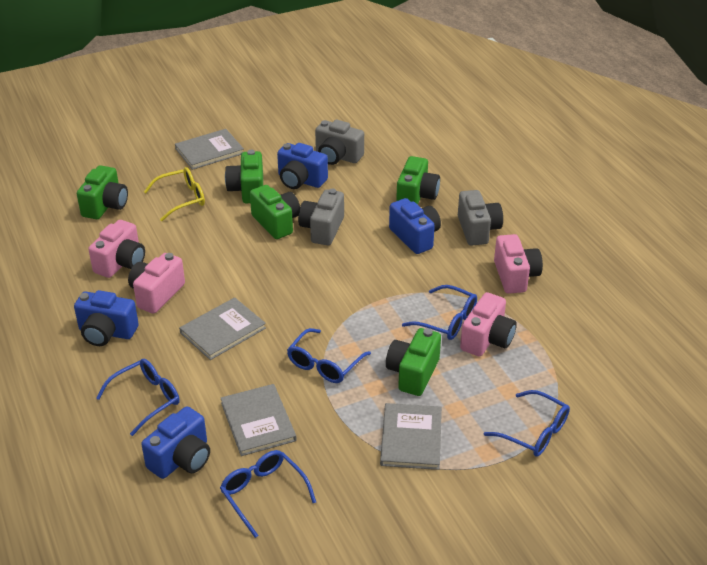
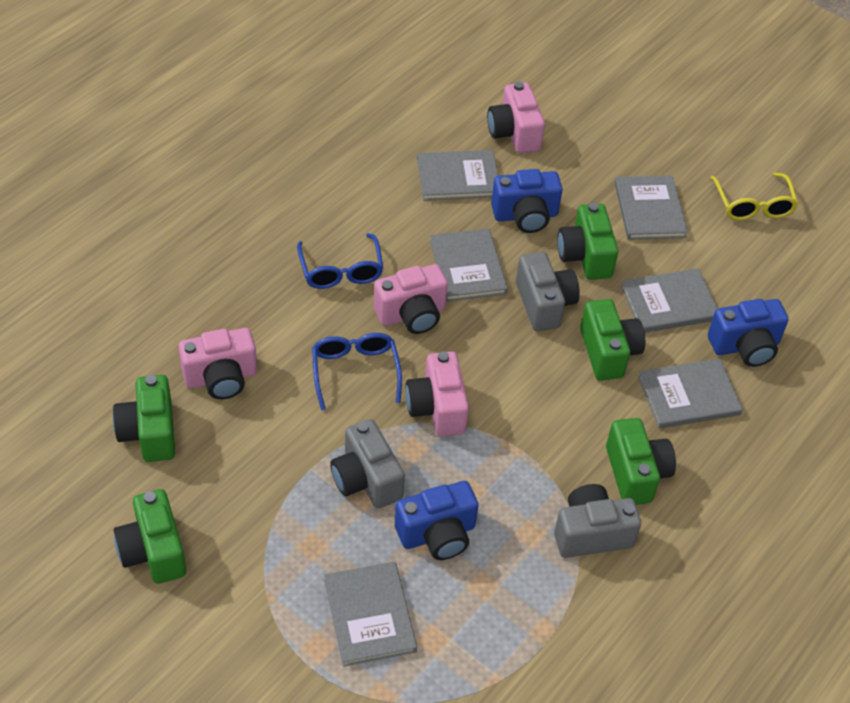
blue camera: 4 -> 3
blue glasses: 5 -> 2
grey book: 4 -> 6

